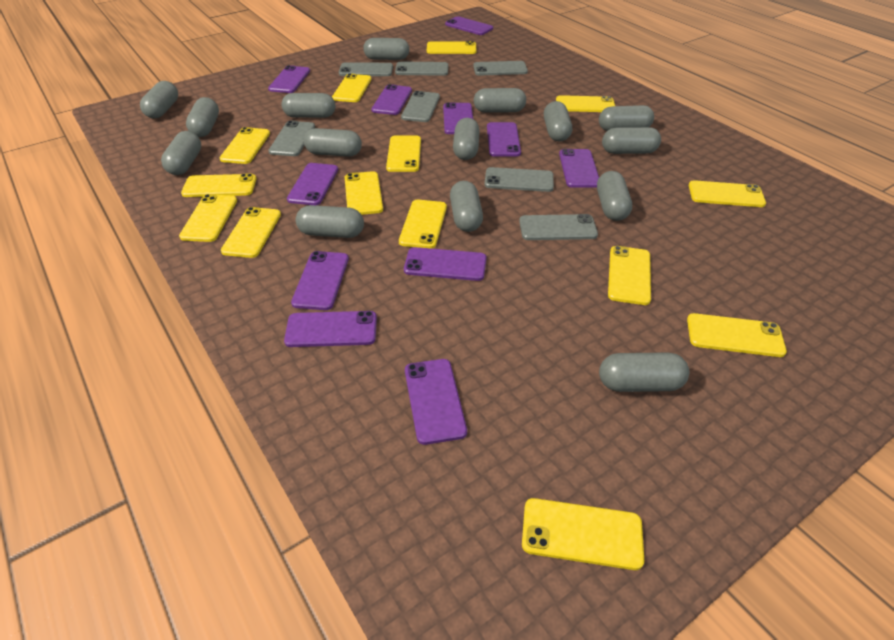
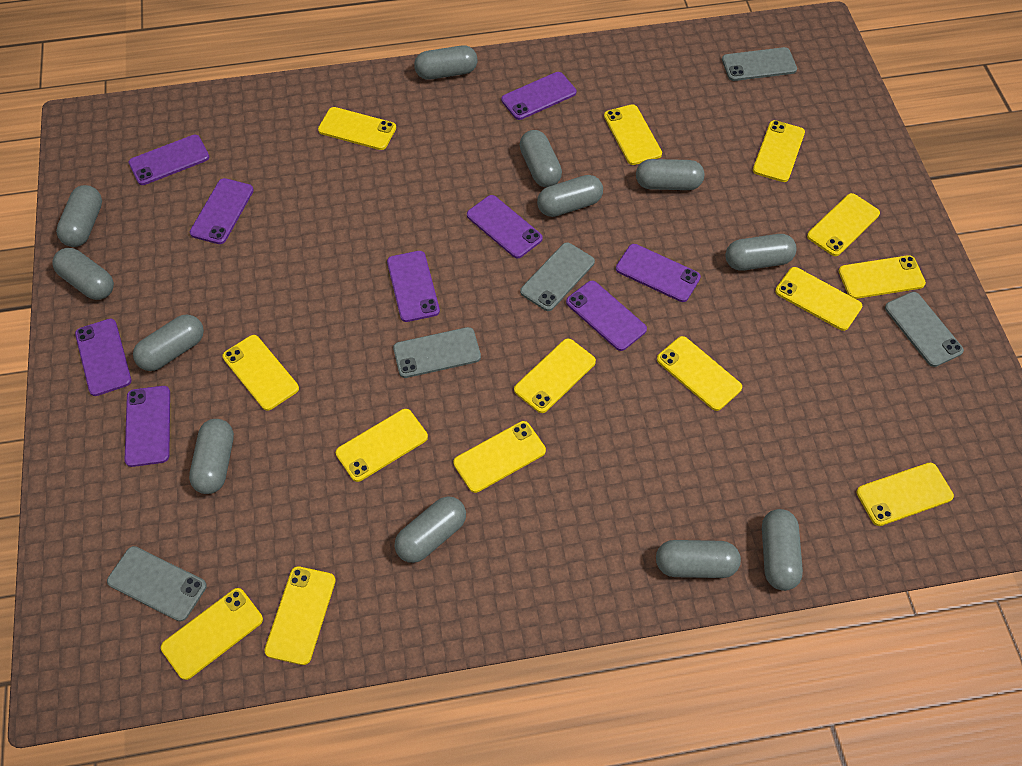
grey capsule: 15 -> 12
grey phone: 7 -> 5
purple phone: 11 -> 9

